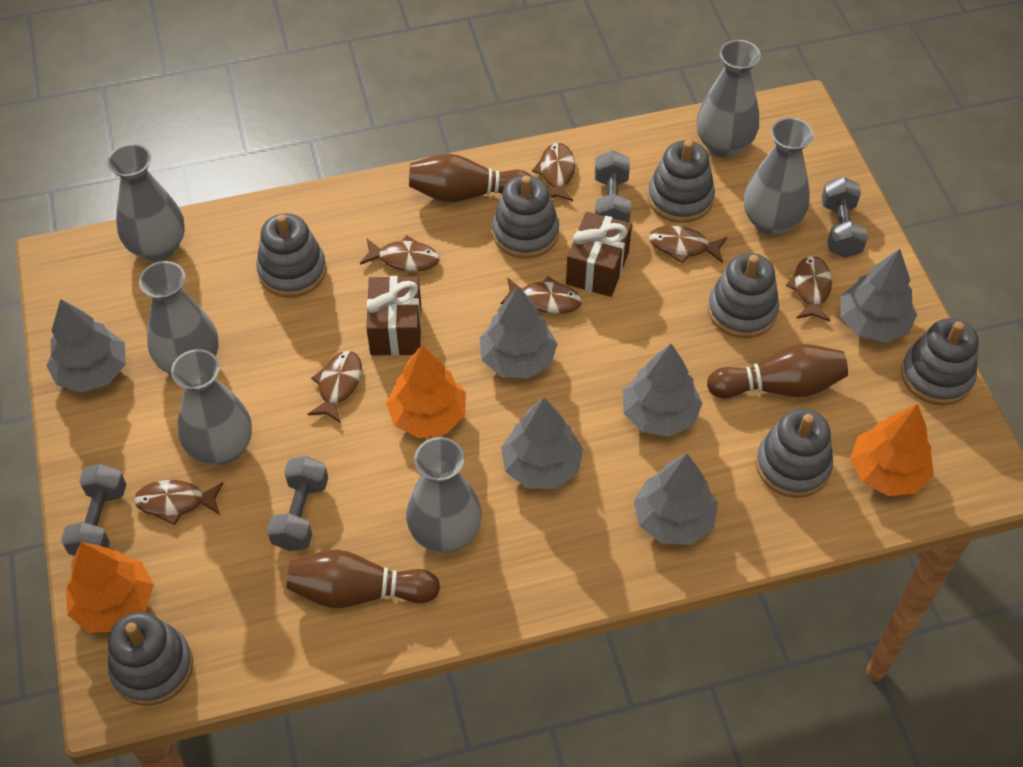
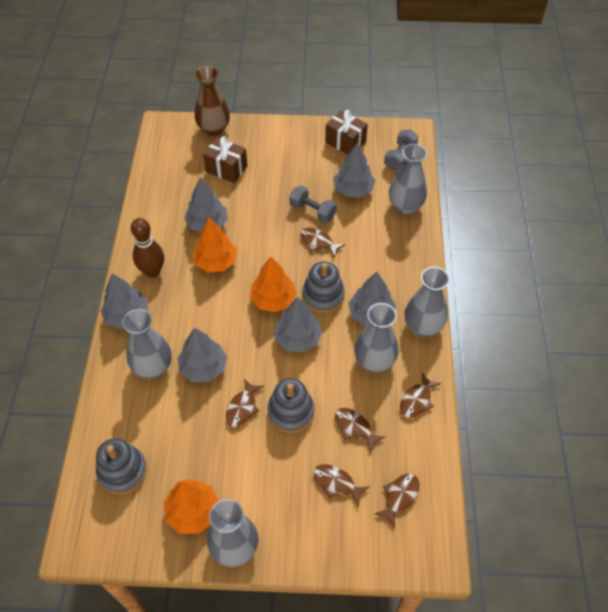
brown bowling pin: 3 -> 1
brown fish: 7 -> 6
brown vase: 0 -> 1
grey dumbbell: 4 -> 2
grey stacking toy: 7 -> 3
grey vase: 6 -> 5

